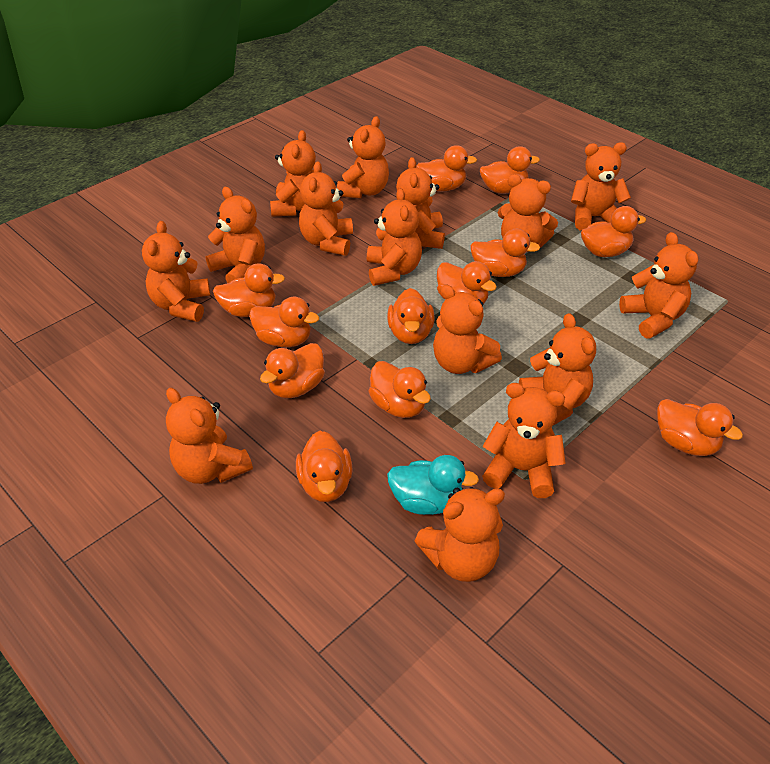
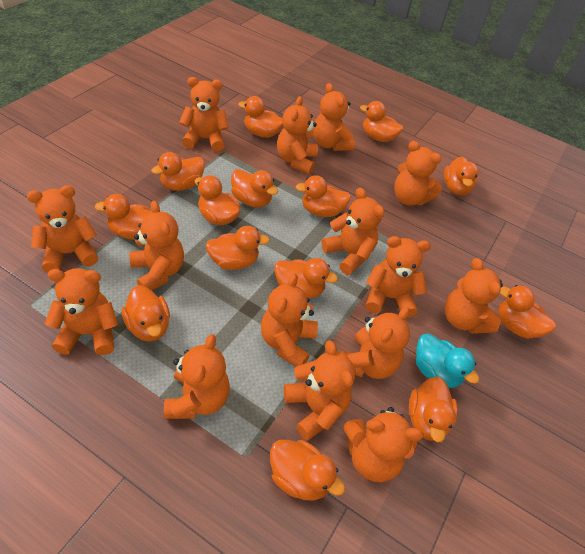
orange duck: 12 -> 14

